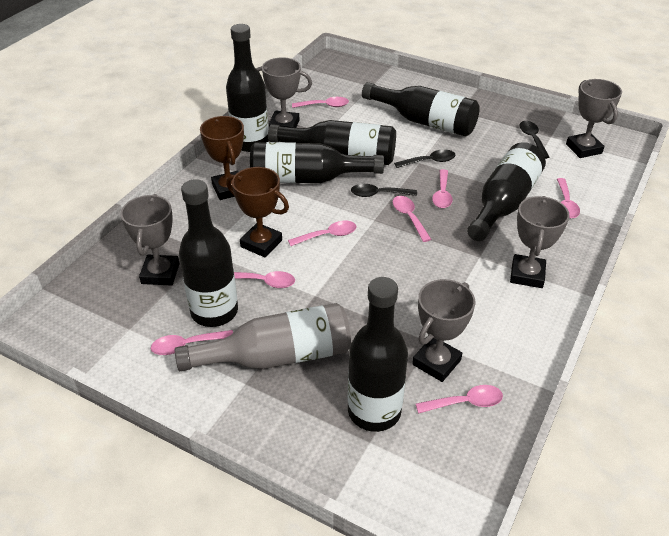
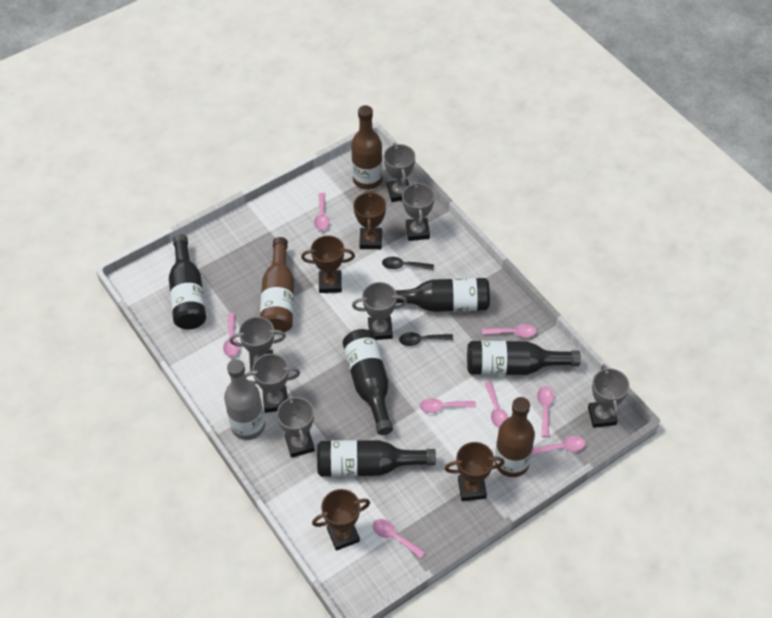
black bottle: 7 -> 5
black spoon: 3 -> 2
brown bottle: 0 -> 3
brown trophy: 2 -> 4
grey trophy: 5 -> 7

